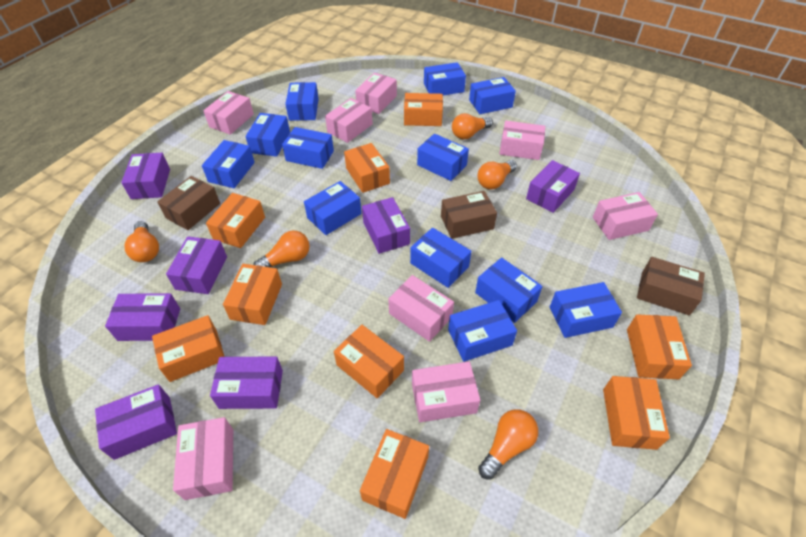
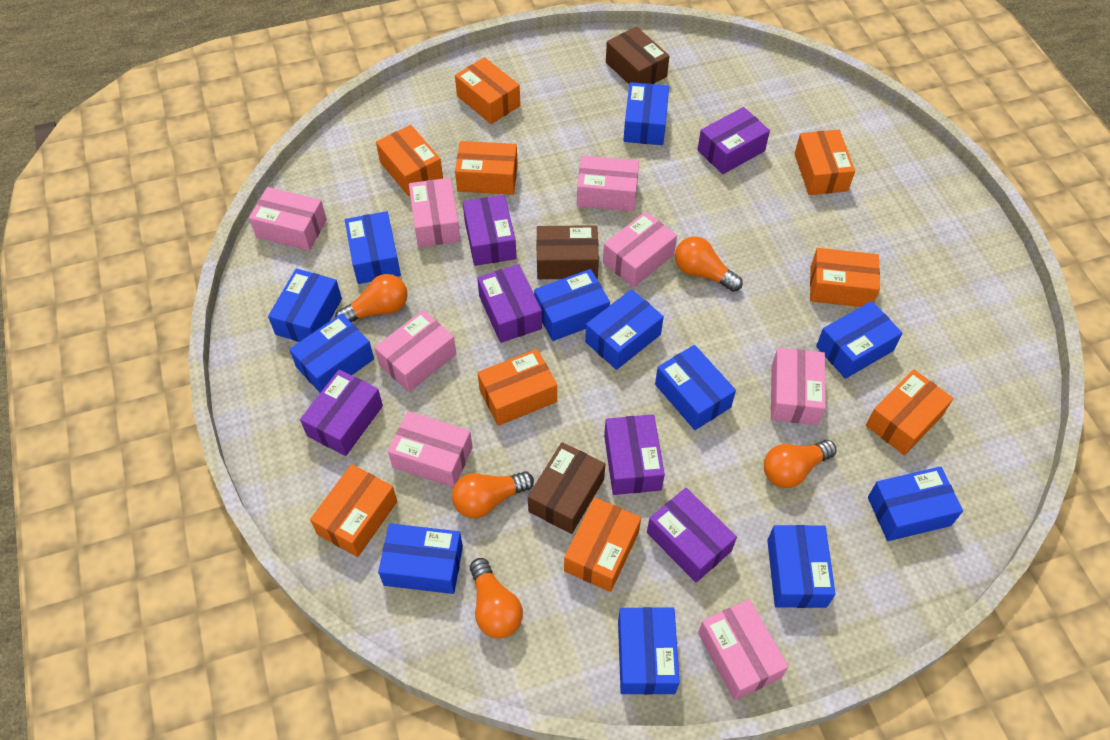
purple box: 7 -> 6

